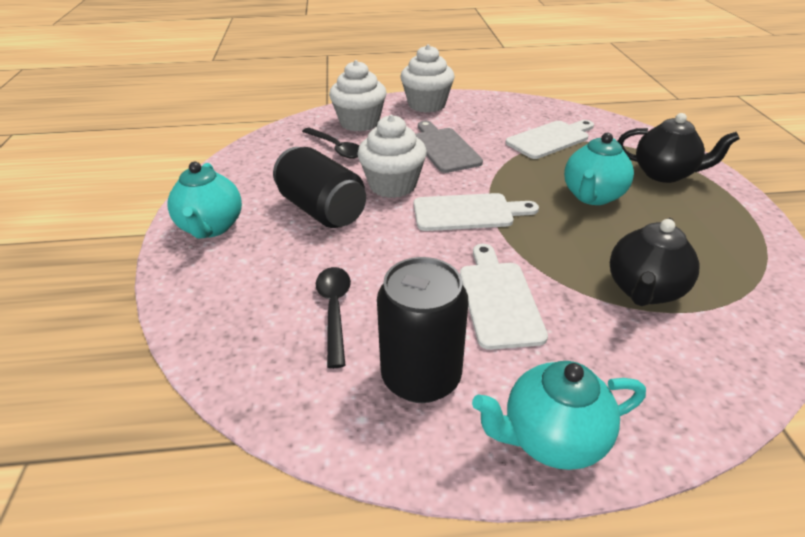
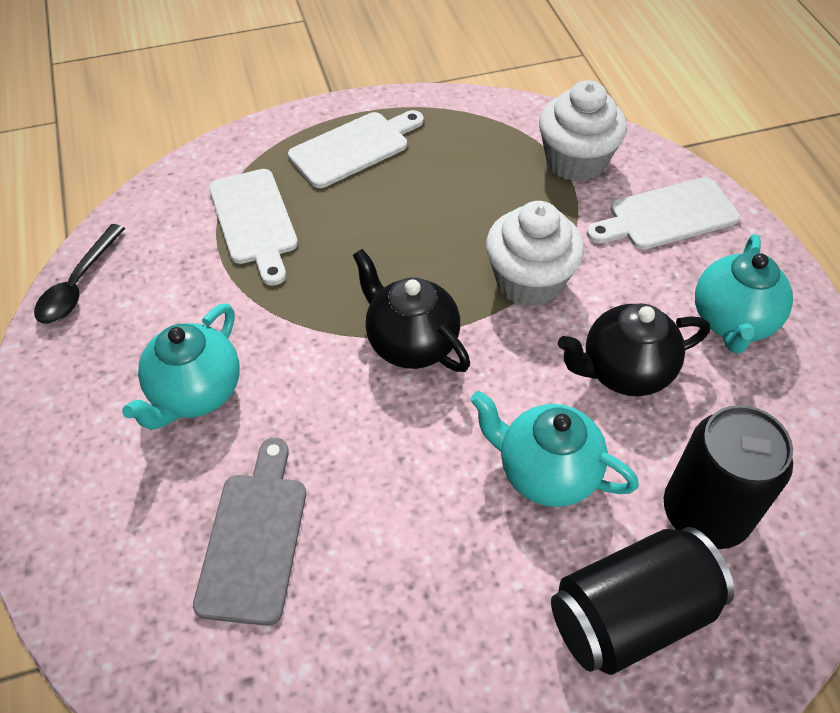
black spoon: 2 -> 1
white cupcake: 3 -> 2

